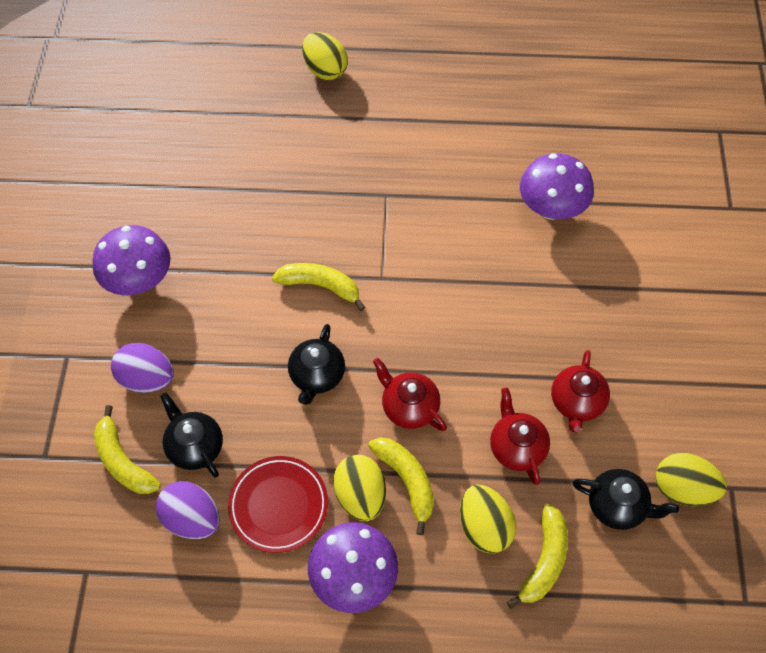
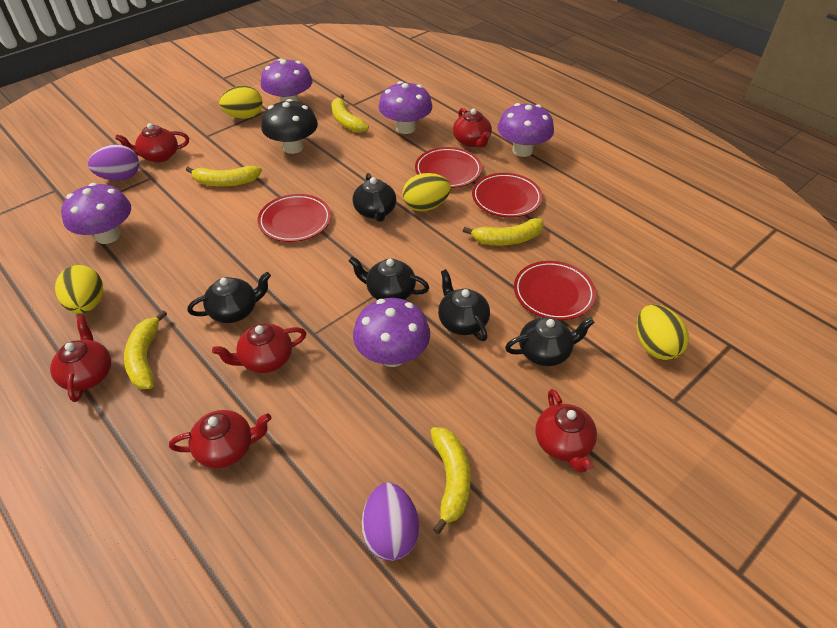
black mushroom: 0 -> 1
black teapot: 3 -> 5
purple mushroom: 3 -> 5
red plate: 1 -> 4
red teapot: 3 -> 6
yellow banana: 4 -> 5

